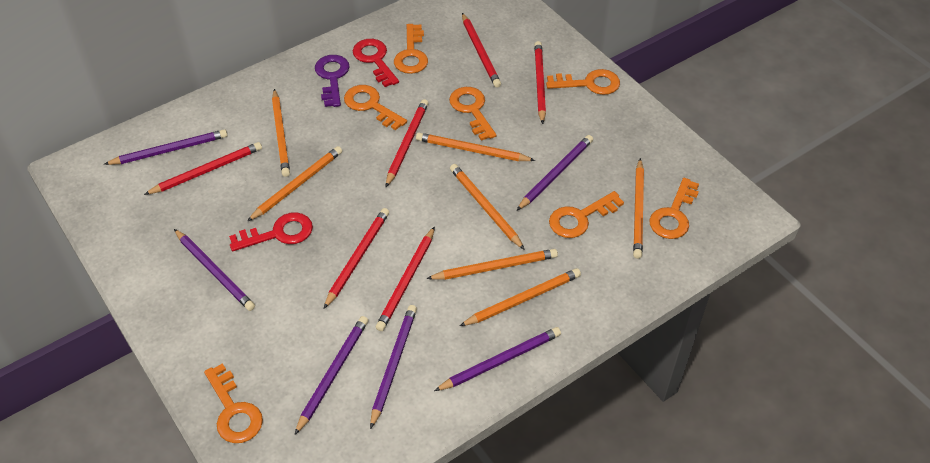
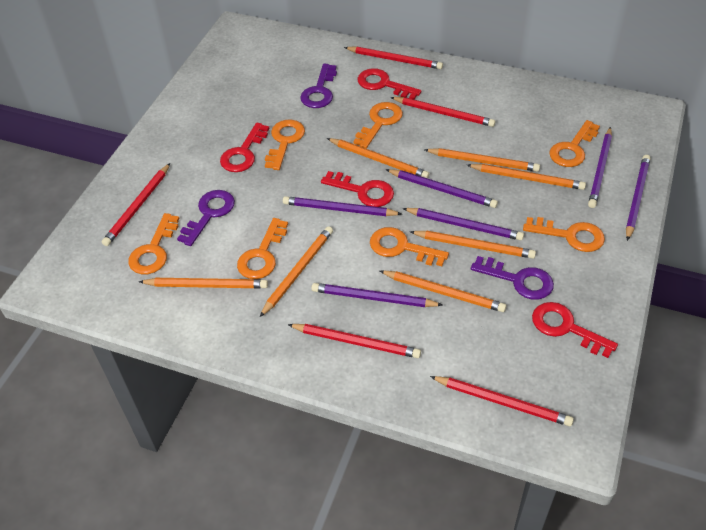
purple key: 1 -> 3
red key: 2 -> 4
red pencil: 6 -> 5

